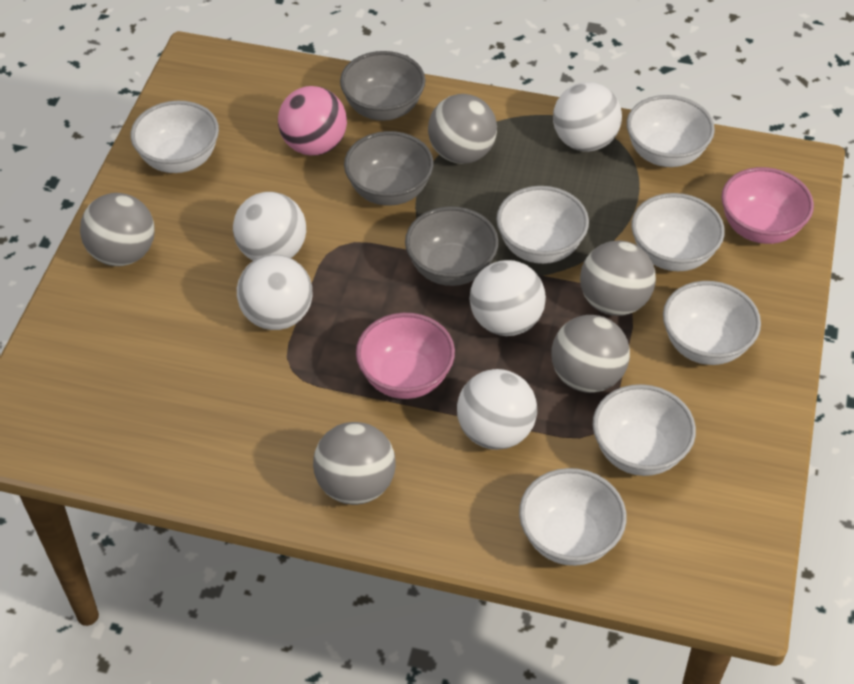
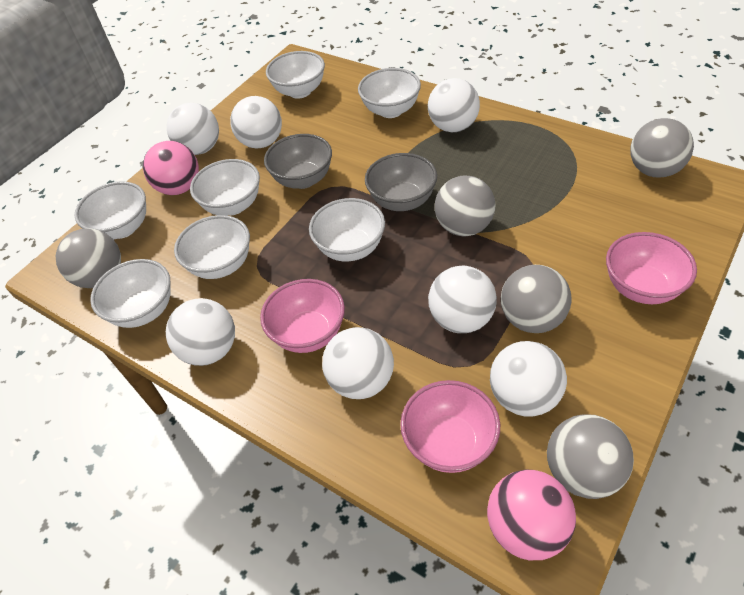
grey bowl: 3 -> 2
pink ball: 1 -> 2
pink bowl: 2 -> 3
white ball: 5 -> 7

